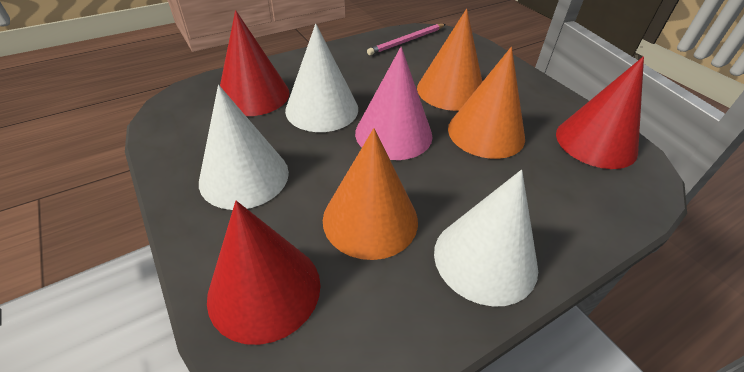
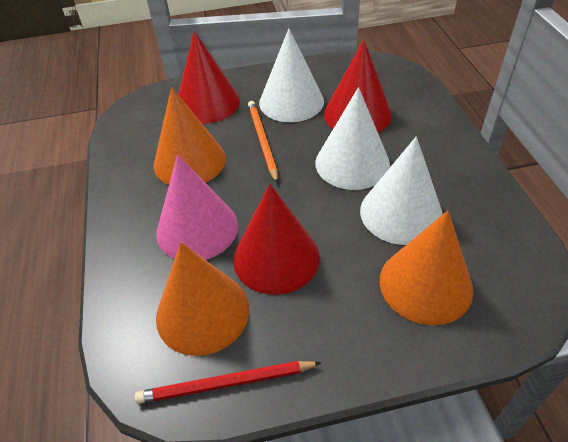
orange pencil: 0 -> 1
pink pencil: 1 -> 0
red pencil: 0 -> 1

